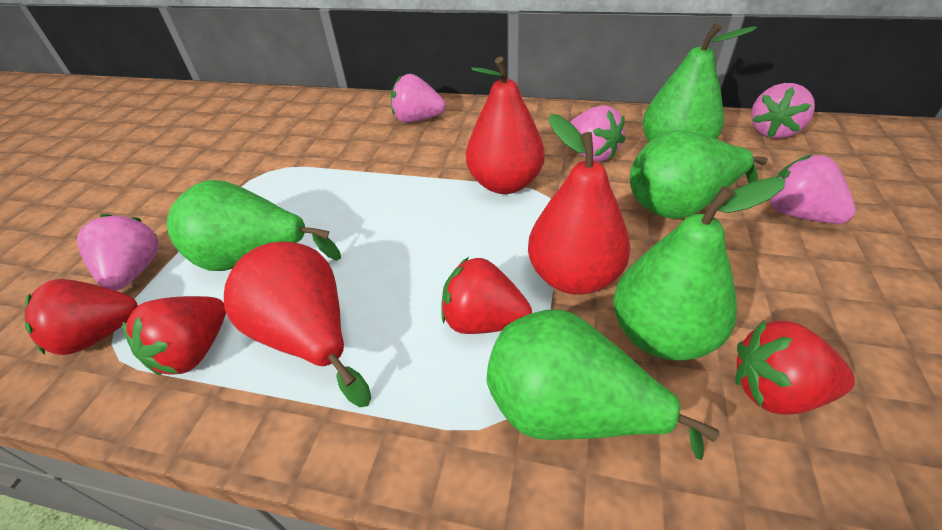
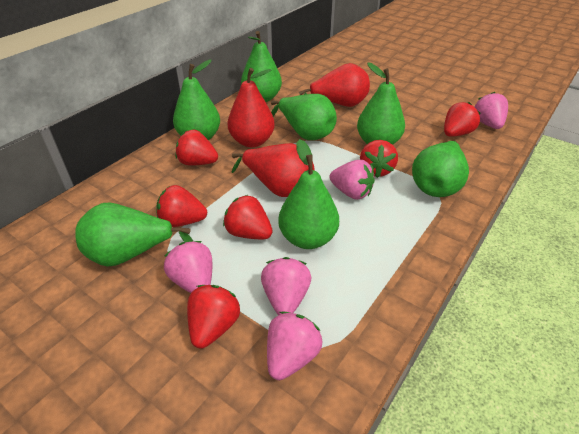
green pear: 5 -> 7
red strawberry: 4 -> 6

